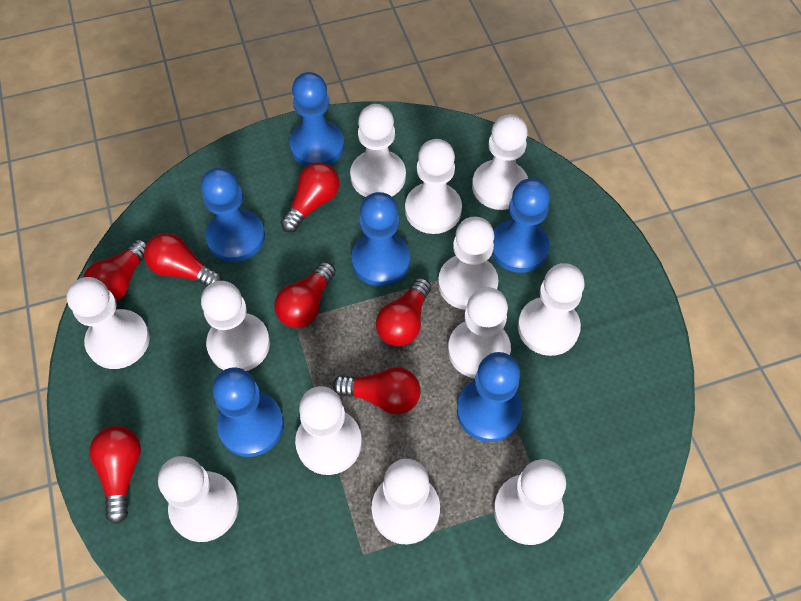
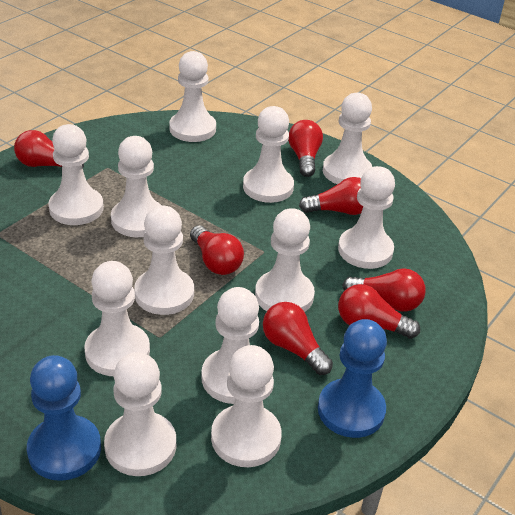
blue pawn: 6 -> 2

